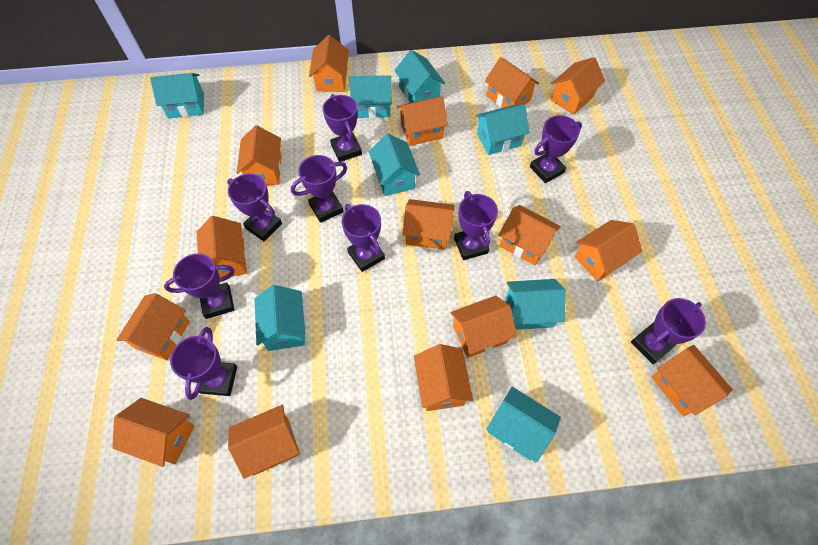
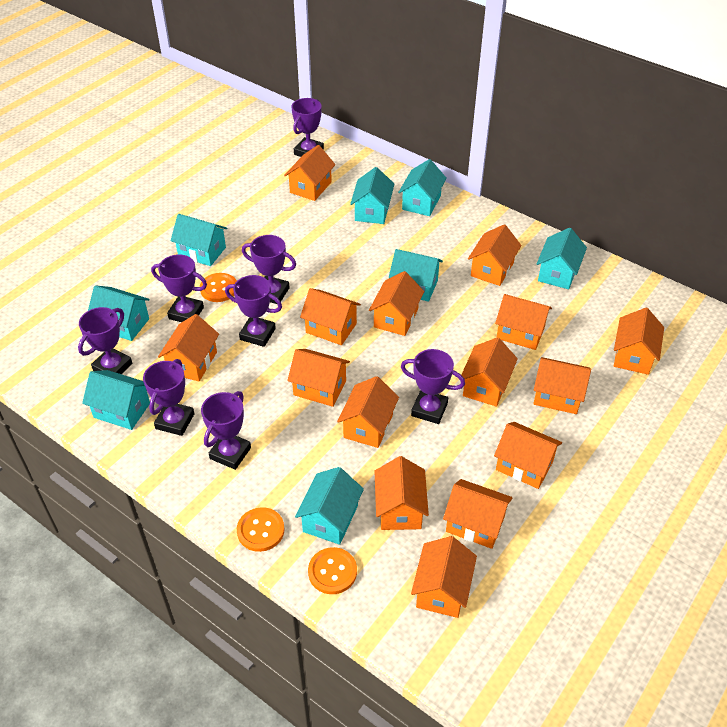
orange button: 0 -> 3
purple trophy: 9 -> 8

